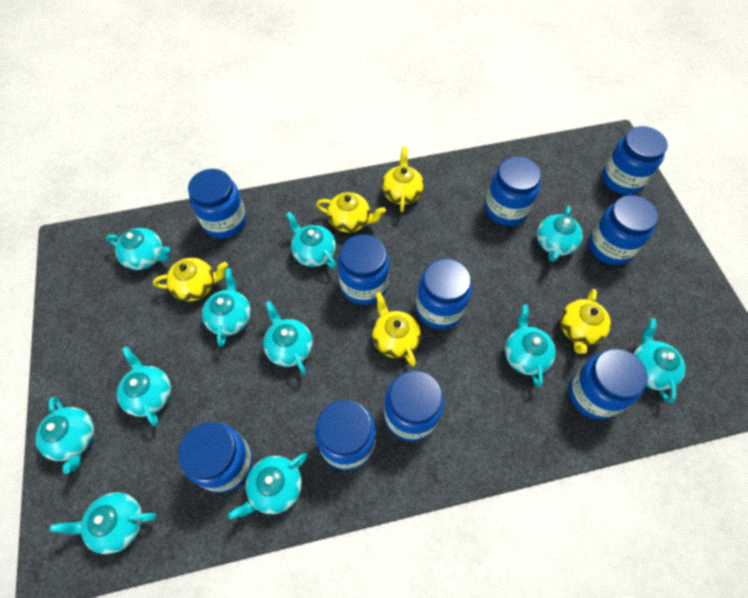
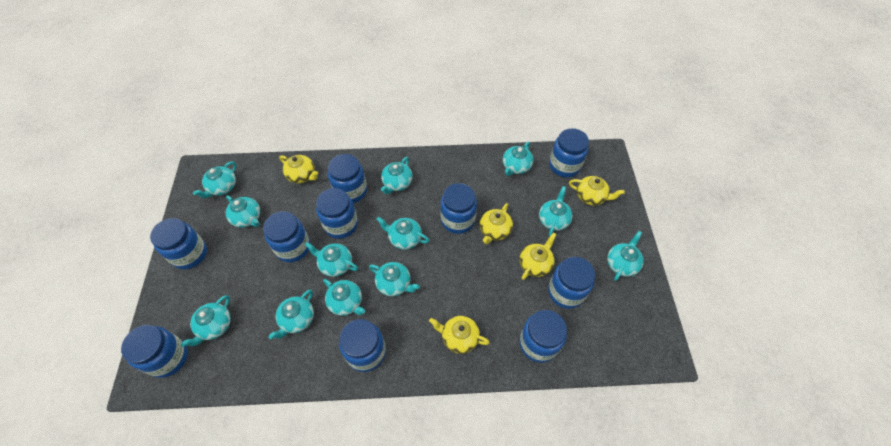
turquoise teapot: 11 -> 12

